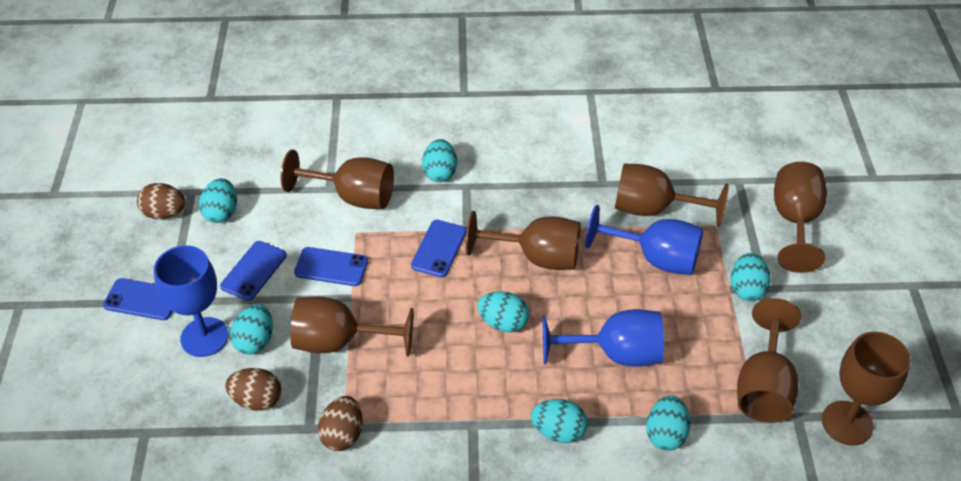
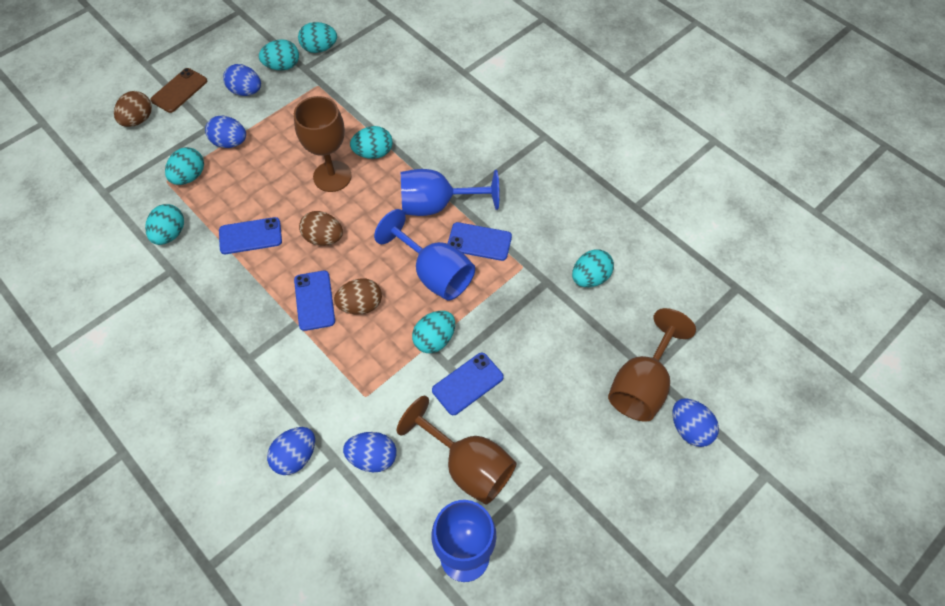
blue egg: 0 -> 5
brown goblet: 7 -> 3
brown phone: 0 -> 1

